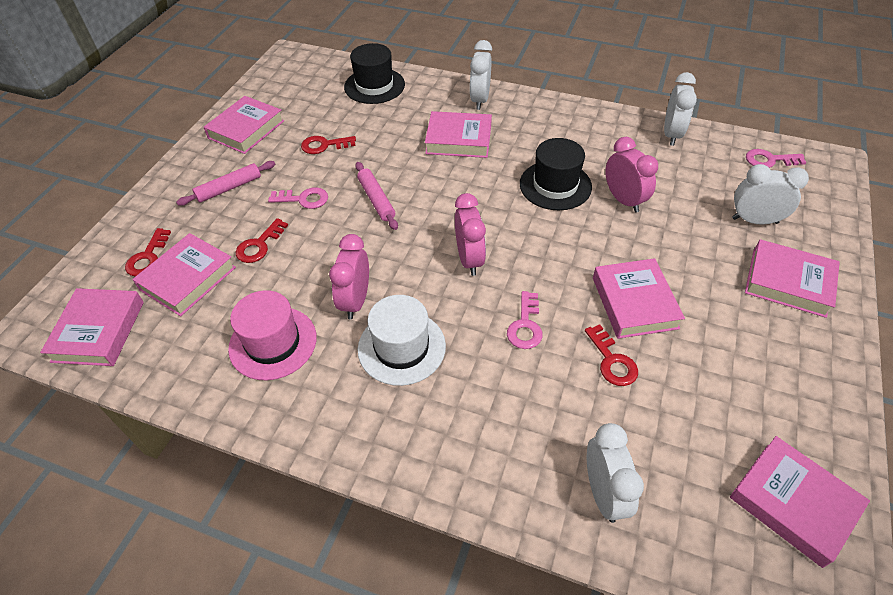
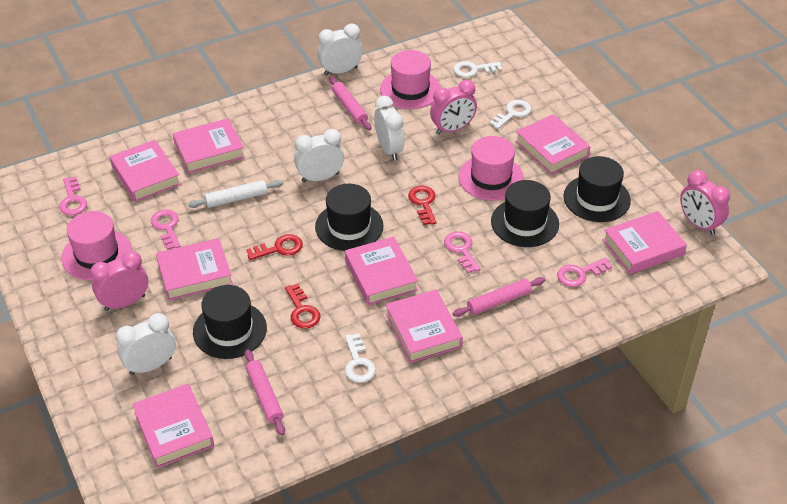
black hat: 2 -> 4
pink book: 7 -> 8
pink hat: 1 -> 3
pink key: 3 -> 4
pink rolling pin: 2 -> 3
red key: 4 -> 3
white hat: 1 -> 0
white key: 0 -> 3
white rolling pin: 0 -> 1

